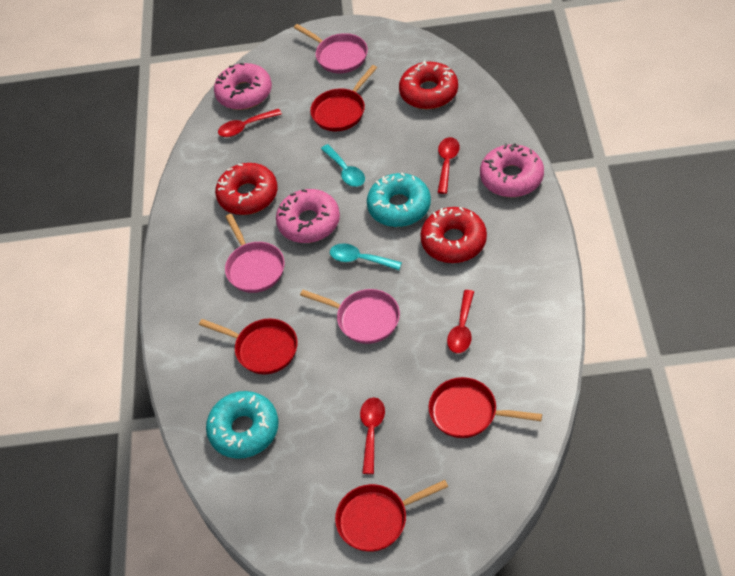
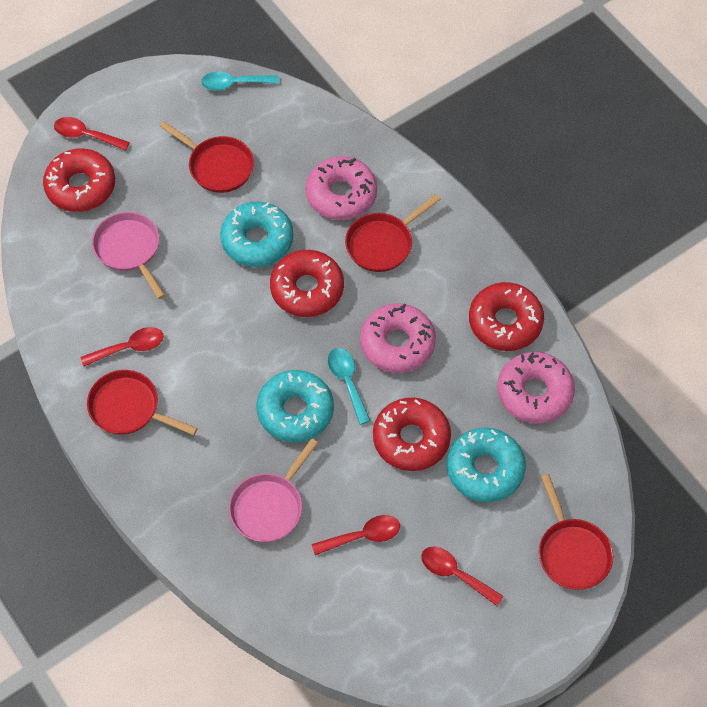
pink pan: 3 -> 2
red donut: 3 -> 4
turquoise donut: 2 -> 3

